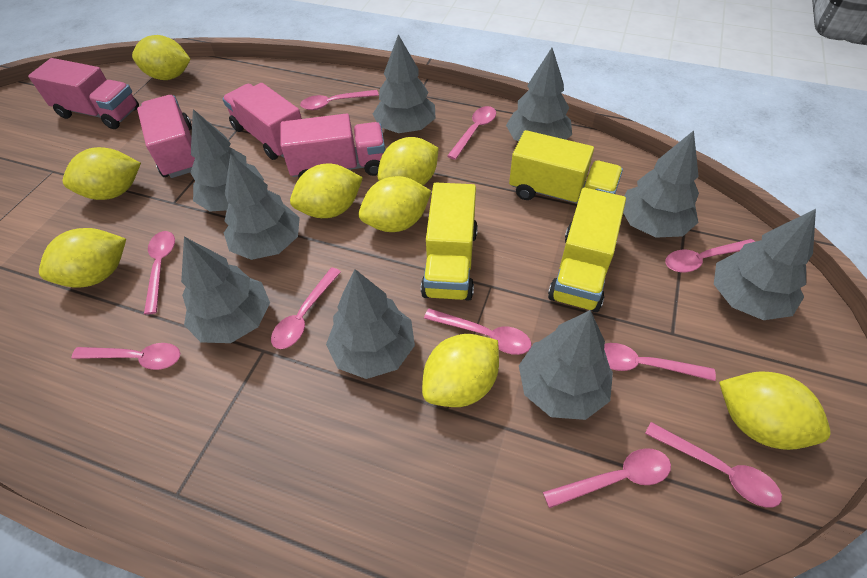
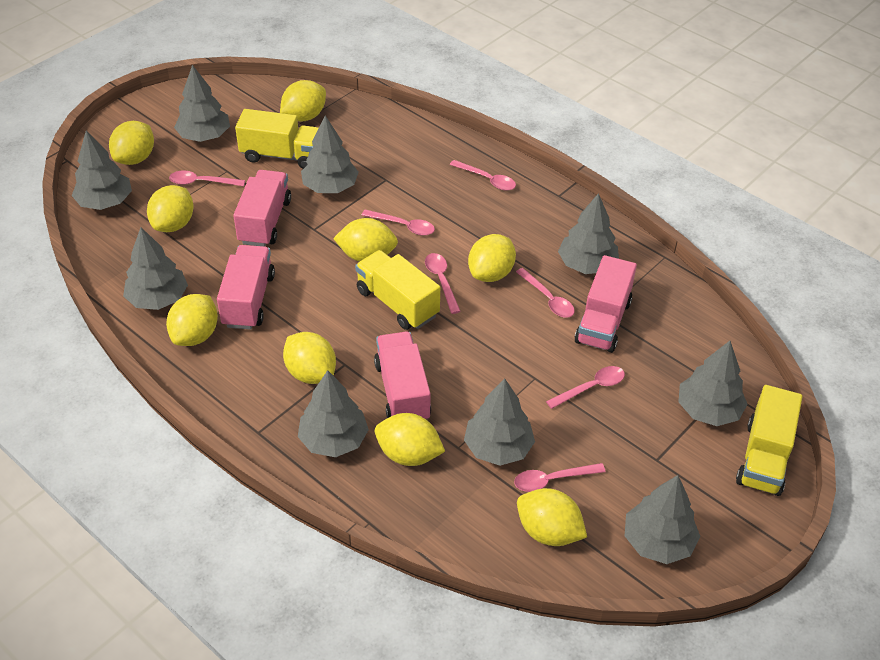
pink spoon: 10 -> 7
yellow lemon: 8 -> 9

